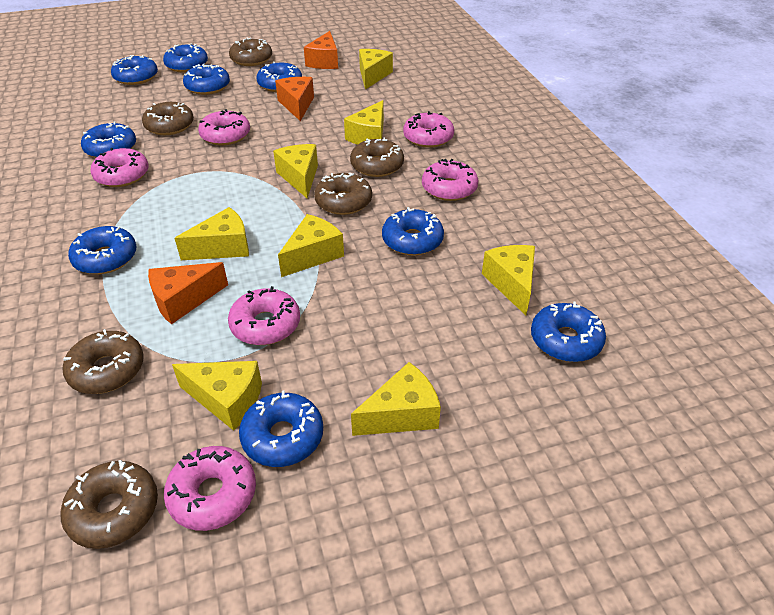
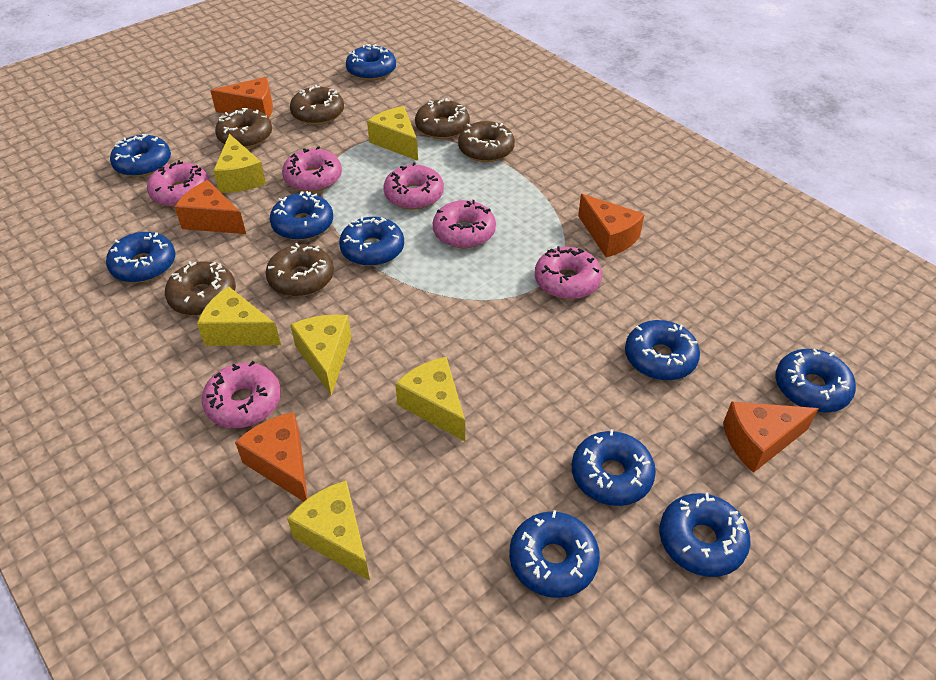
blue donut: 9 -> 10
orange cheese: 3 -> 5
yellow cheese: 8 -> 6

